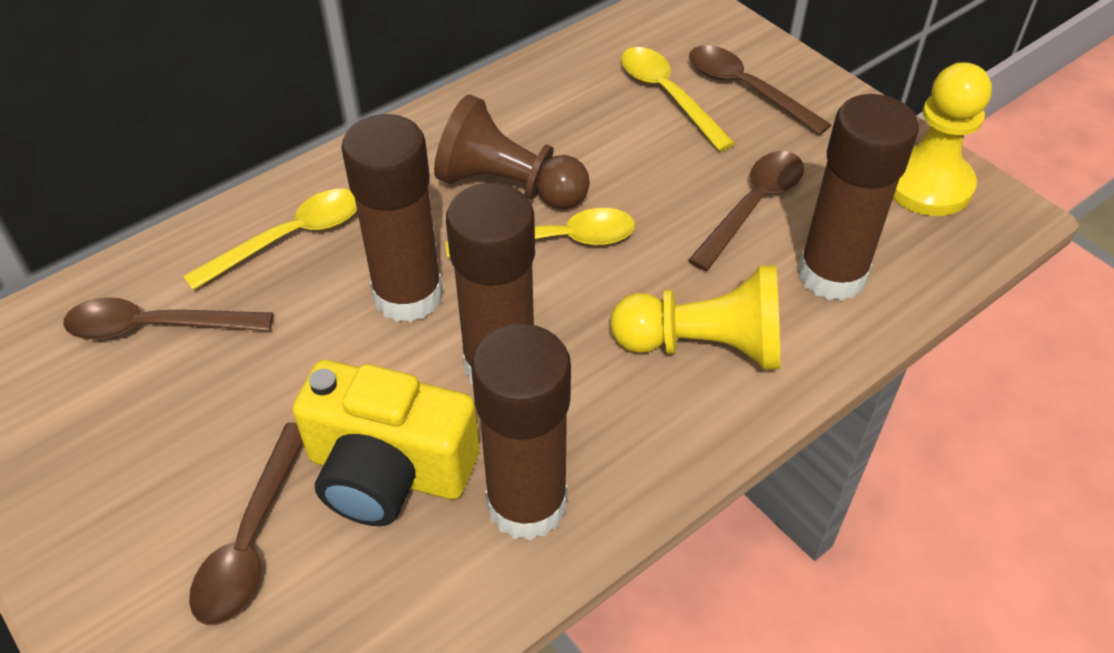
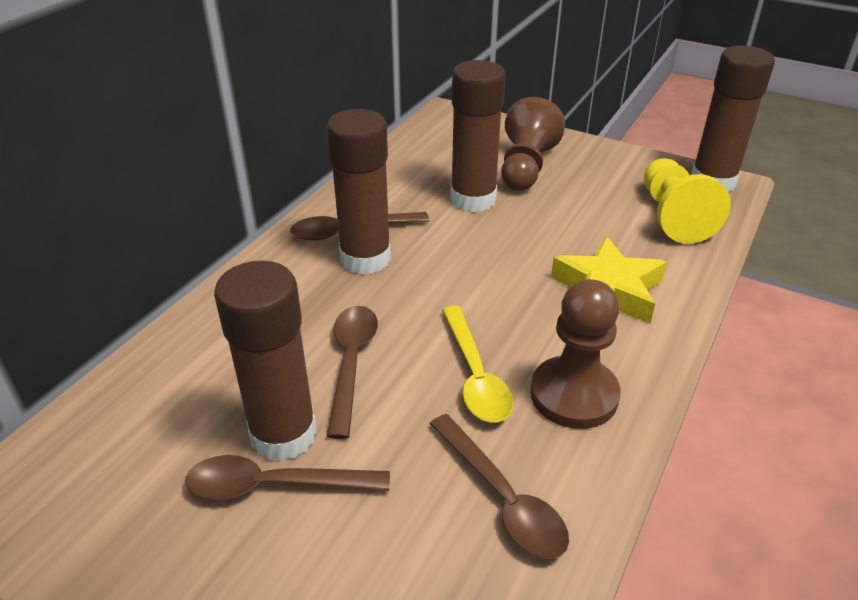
brown pawn: 1 -> 2
yellow camera: 1 -> 0
yellow pawn: 2 -> 1
yellow spoon: 3 -> 1
yellow star: 0 -> 1

